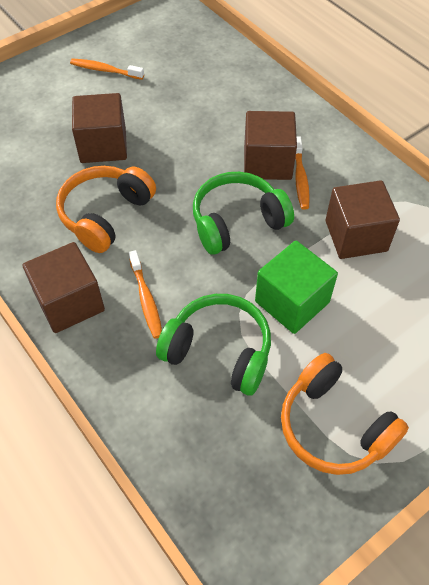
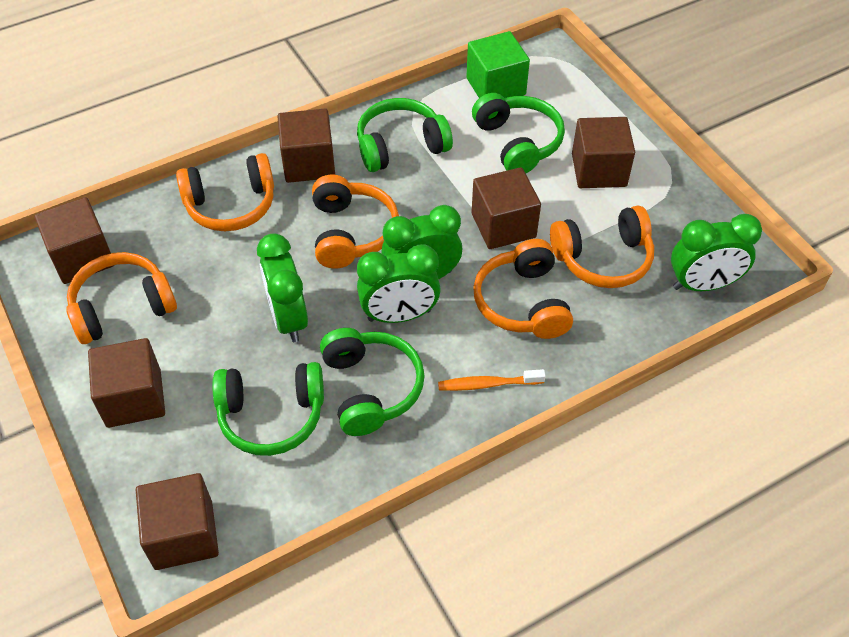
brown cube: 4 -> 6
green clock: 0 -> 4
green headphones: 2 -> 4
orange headphones: 2 -> 5
orange toothbrush: 3 -> 1

